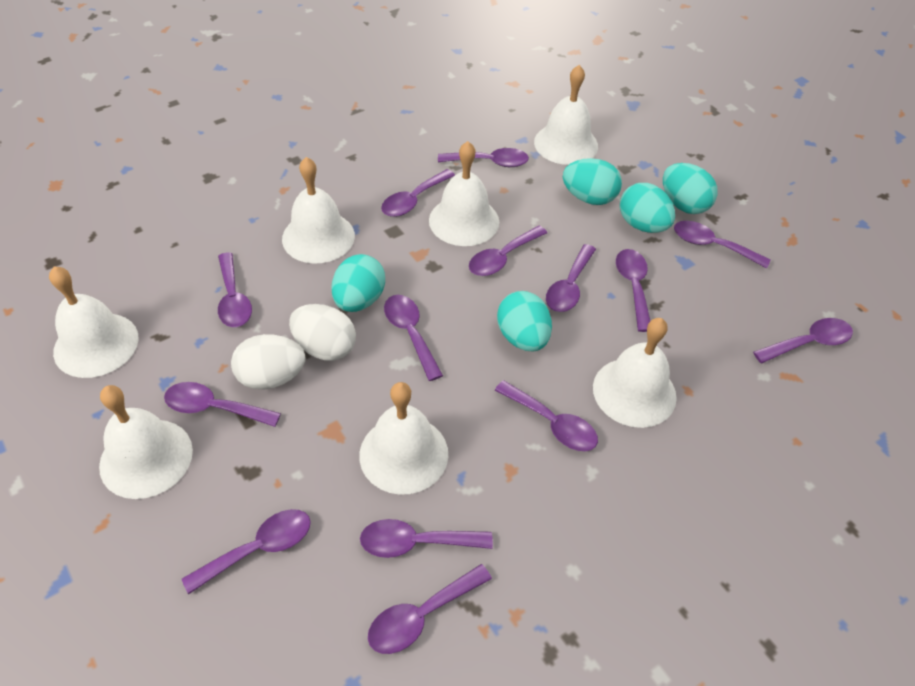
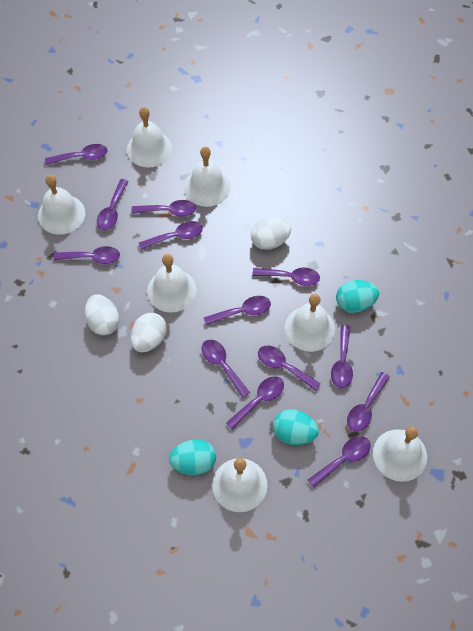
purple spoon: 14 -> 13
turquoise egg: 5 -> 3
white egg: 2 -> 3

